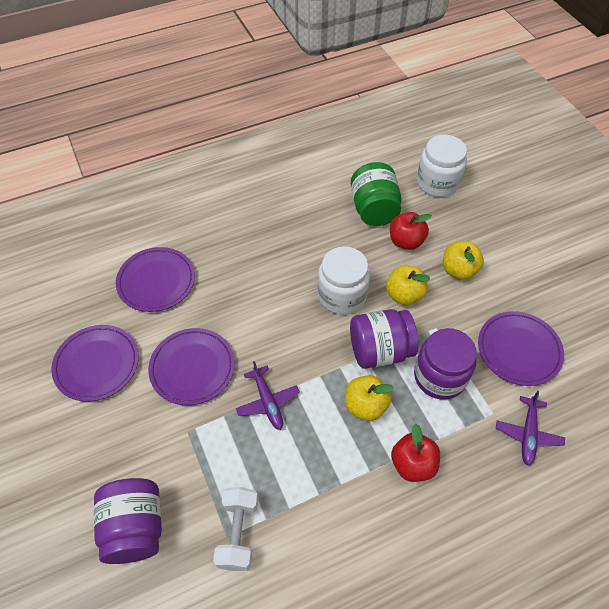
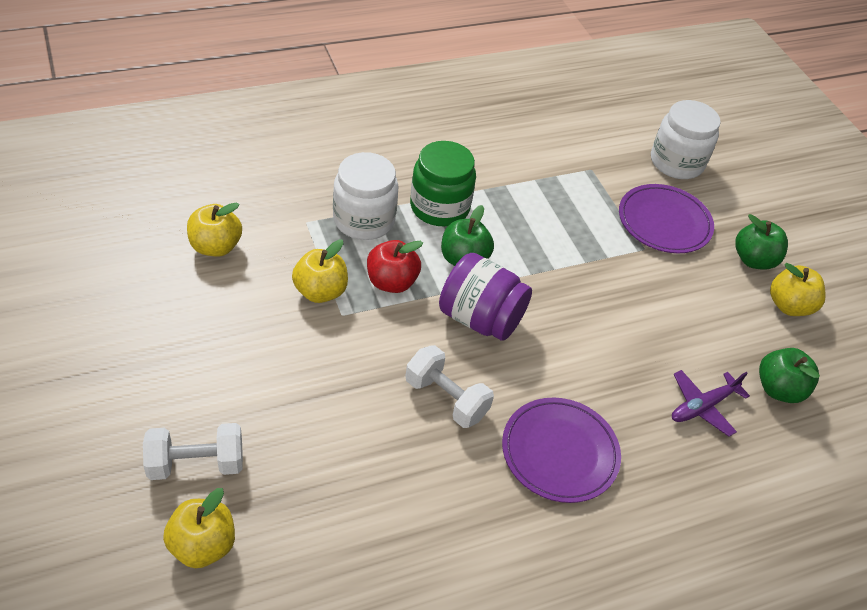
green apple: 0 -> 3
purple jar: 3 -> 1
purple plane: 2 -> 1
purple plate: 4 -> 2
red apple: 2 -> 1
white dumbbell: 1 -> 2
yellow apple: 3 -> 4

